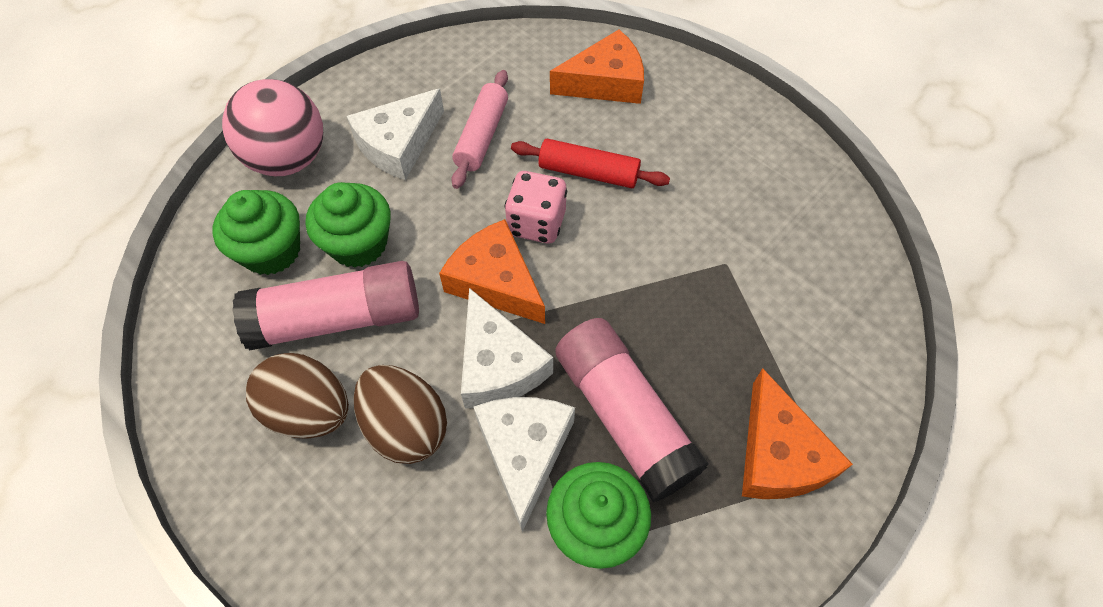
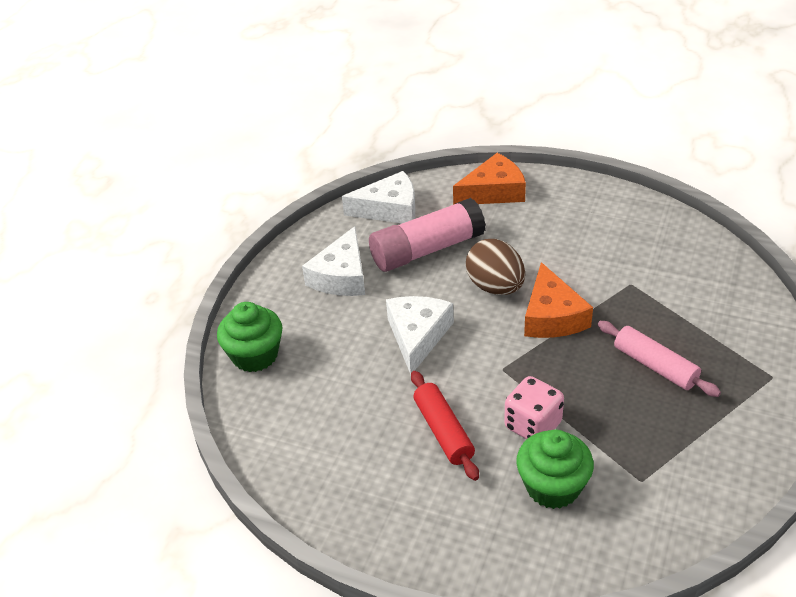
brown egg: 2 -> 1
green cupcake: 3 -> 2
orange cheese: 3 -> 2
pink ball: 1 -> 0
pink glue stick: 2 -> 1

